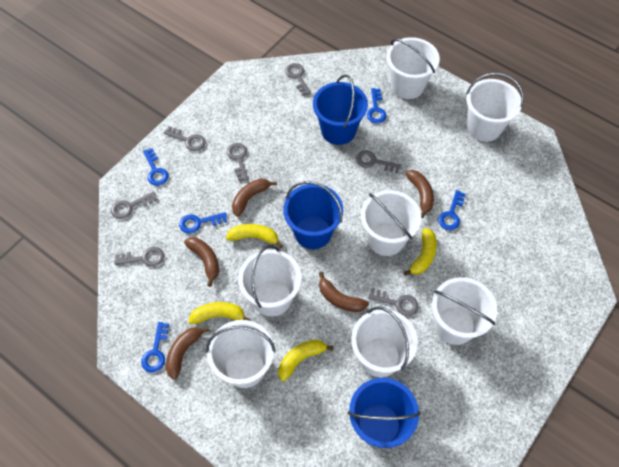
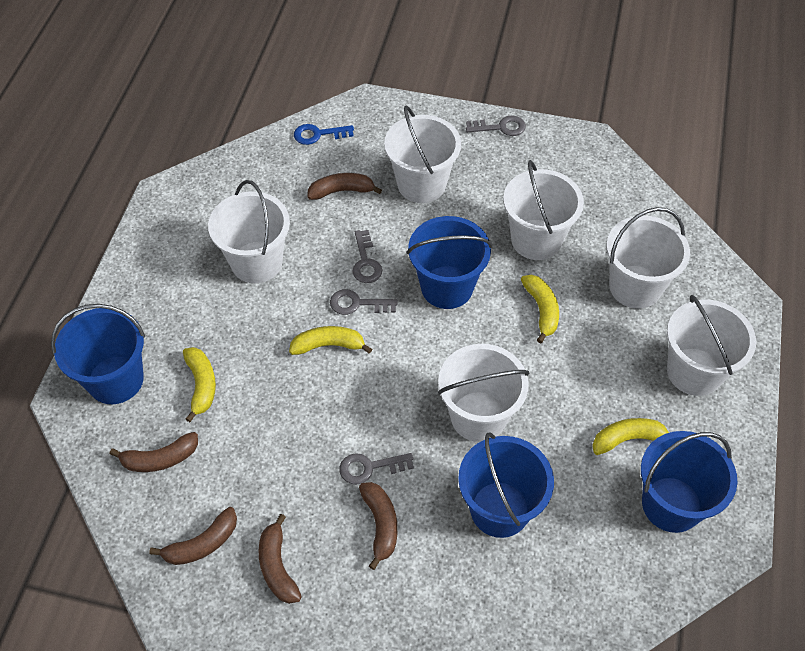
blue bucket: 3 -> 4
blue key: 5 -> 1
grey key: 7 -> 4
white bucket: 7 -> 6

